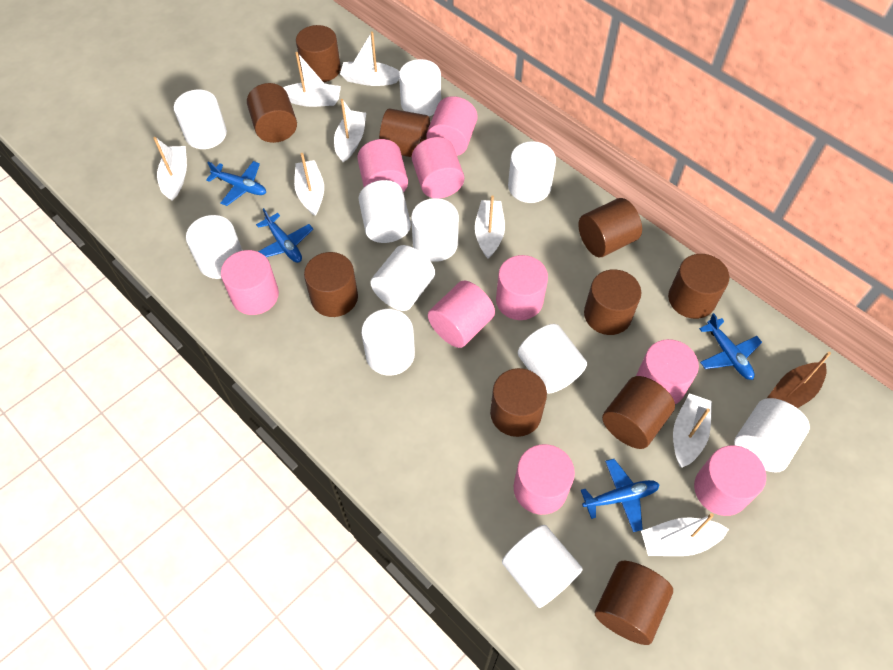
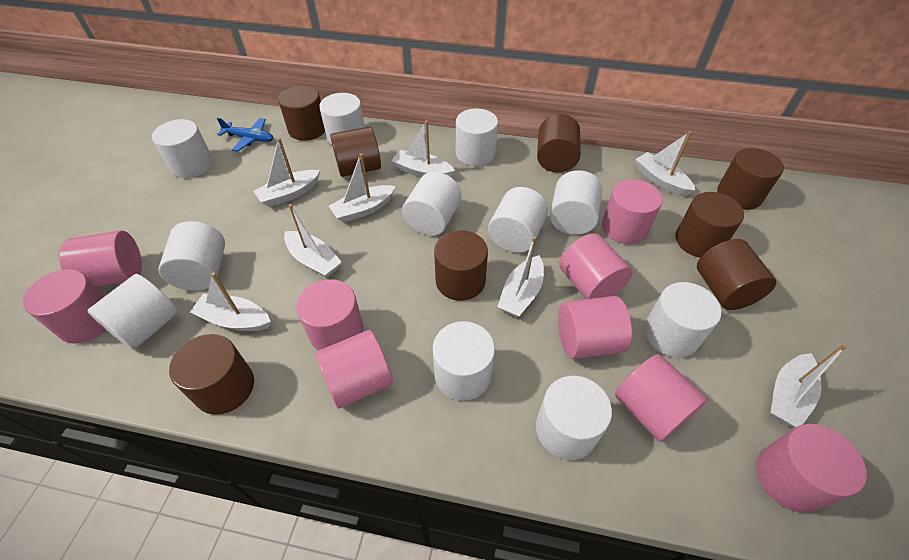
blue plane: 4 -> 1
brown boat: 1 -> 0
brown cylinder: 10 -> 8

